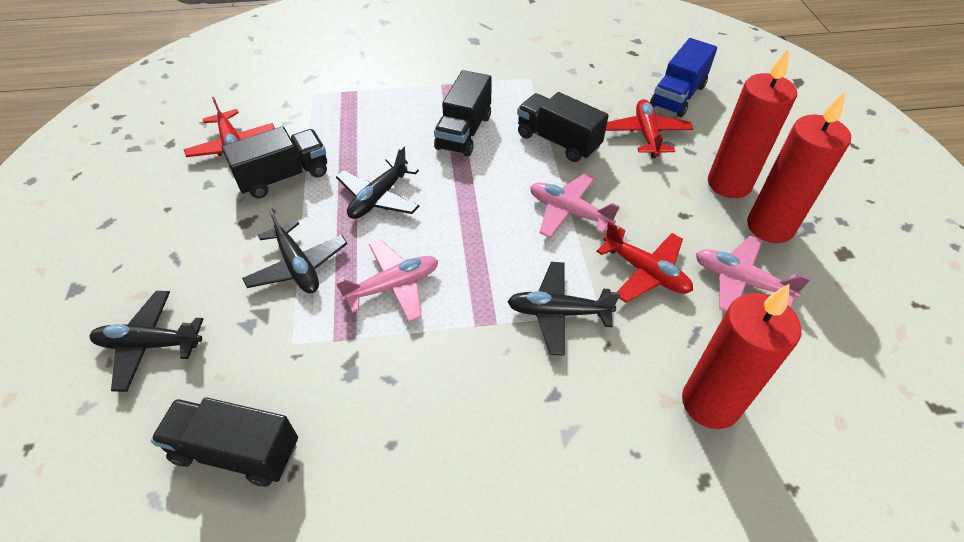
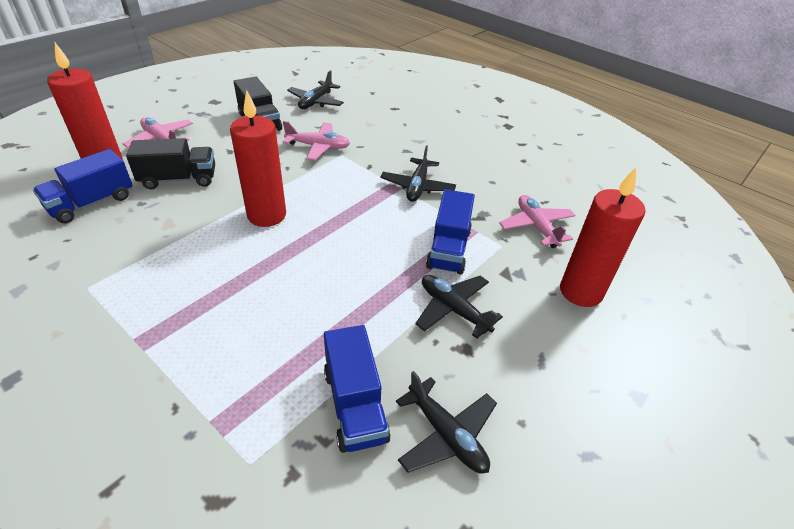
black truck: 4 -> 2
blue truck: 1 -> 3
red plane: 3 -> 0

